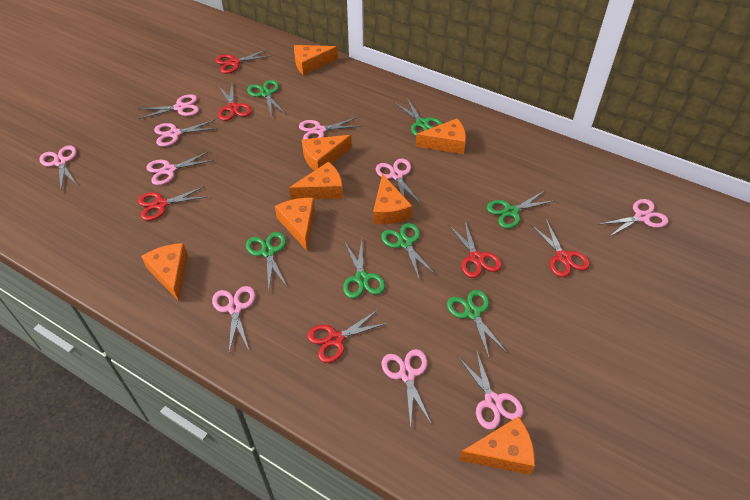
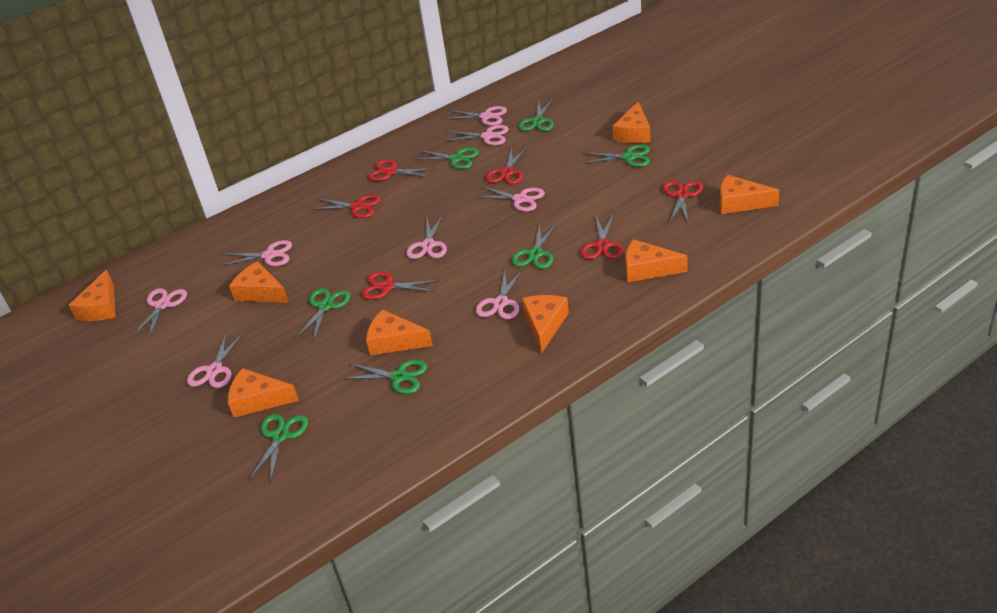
pink scissors: 10 -> 8

